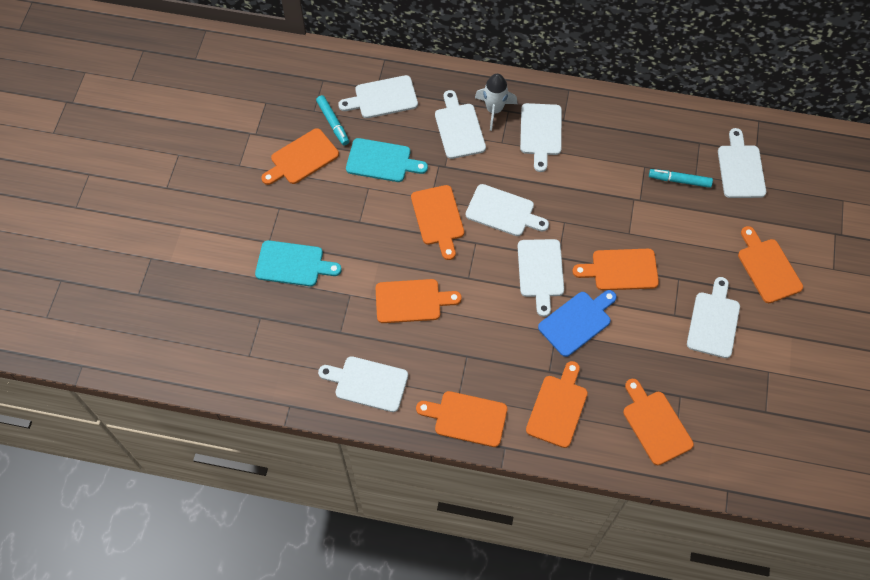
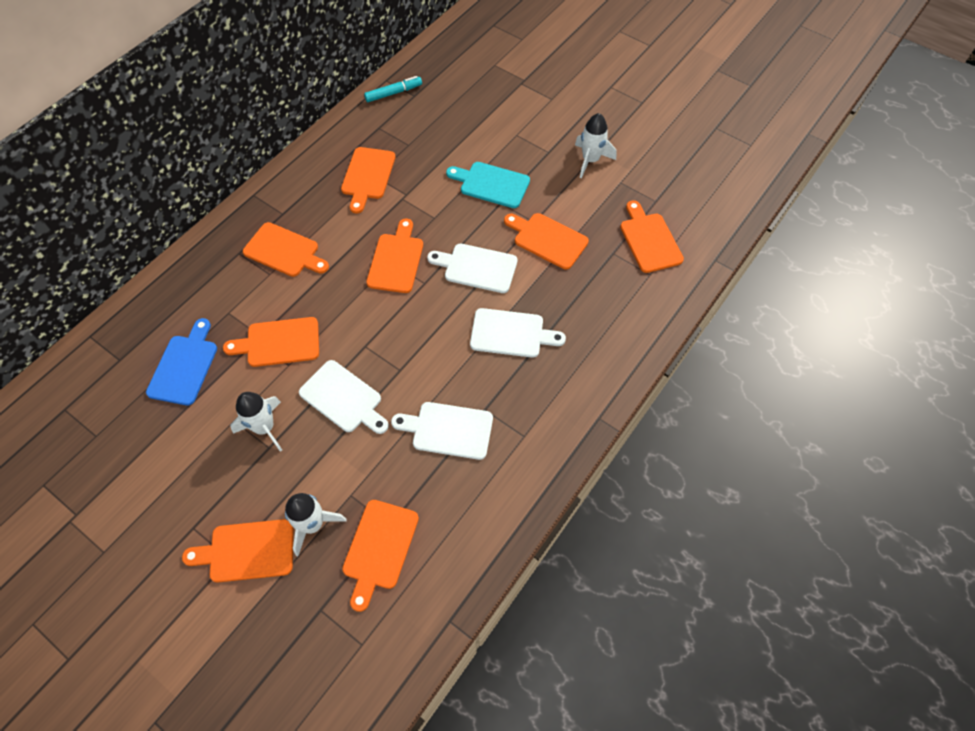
turquoise cutting board: 2 -> 1
turquoise marker: 2 -> 1
white cutting board: 8 -> 4
white rocket: 1 -> 3

